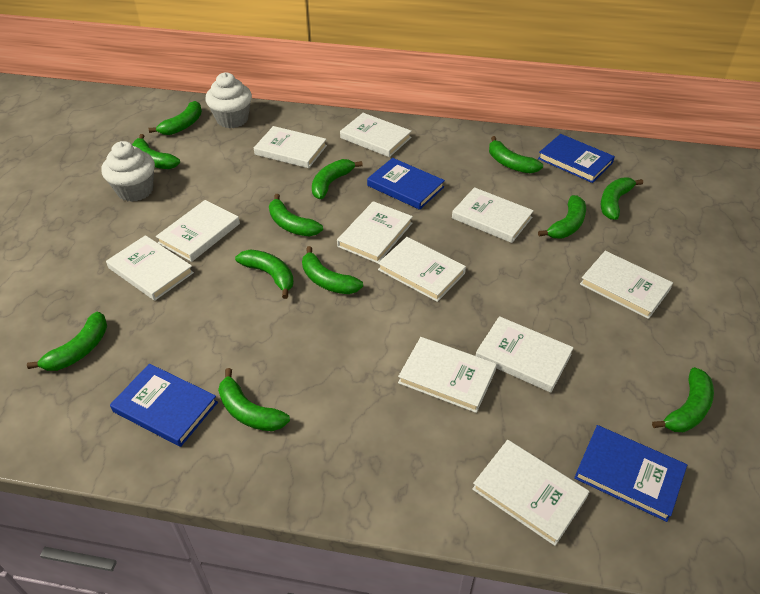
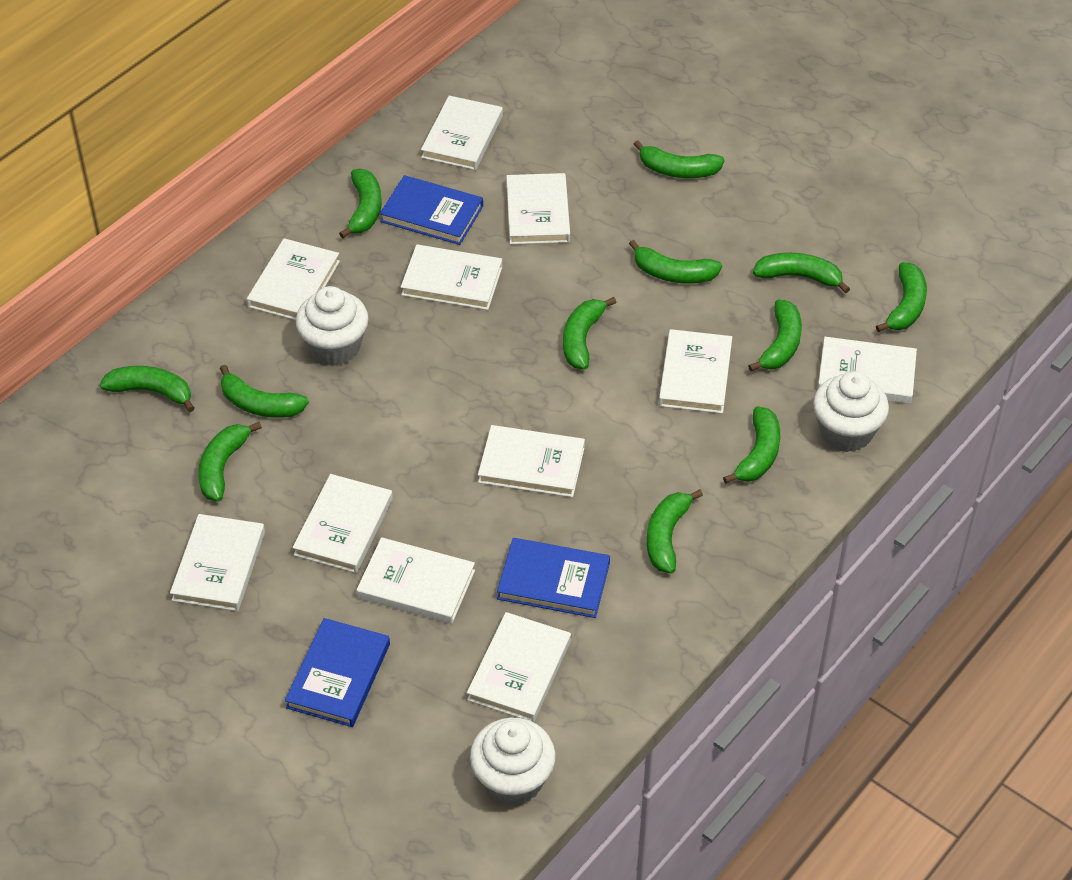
blue book: 4 -> 3
white cupcake: 2 -> 3

